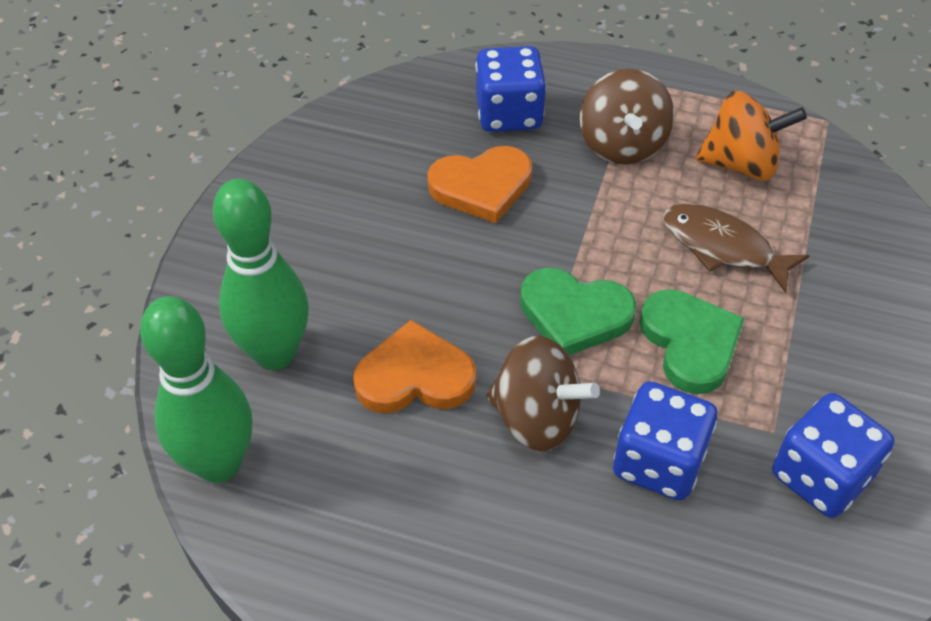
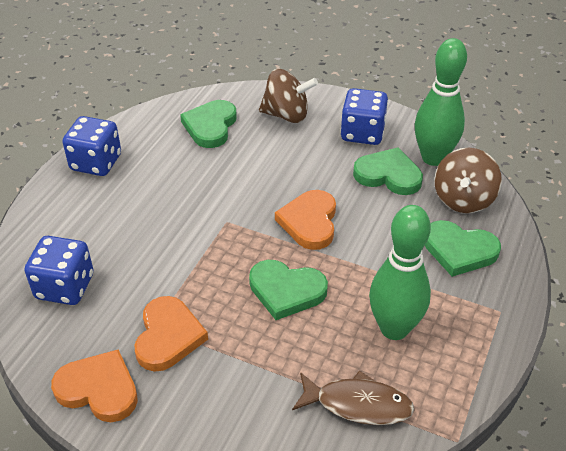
green heart: 2 -> 4
orange heart: 2 -> 3
orange spinning top: 1 -> 0

